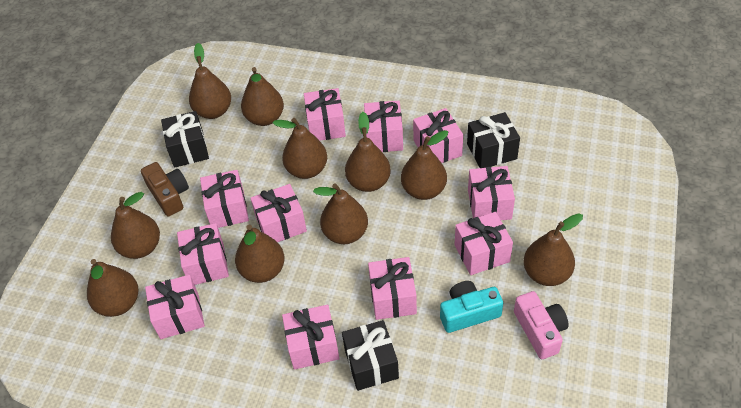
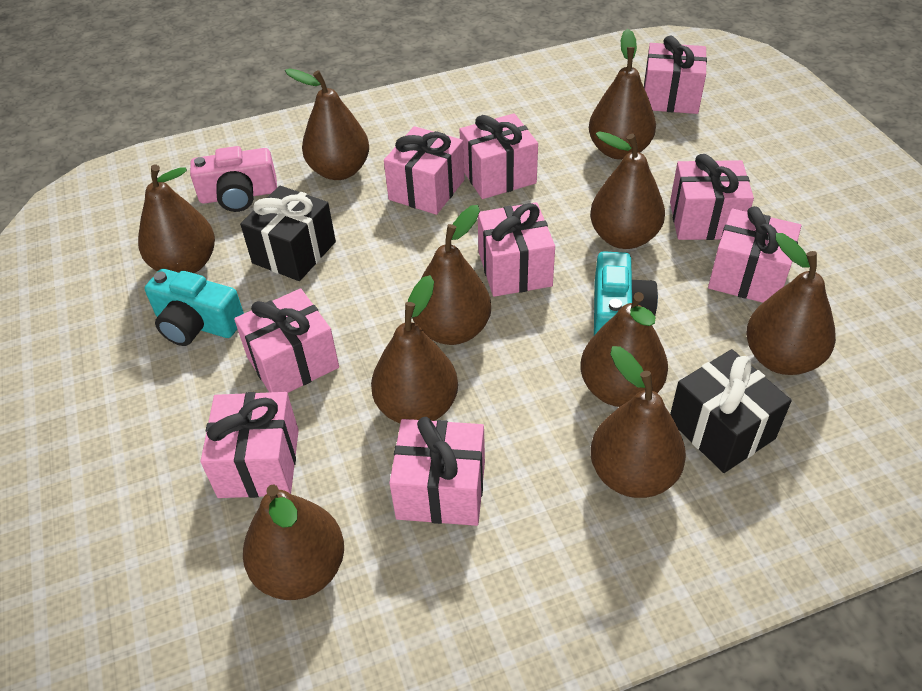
black gift: 3 -> 2
brown camera: 1 -> 0
pink gift: 11 -> 9
turquoise camera: 1 -> 2

